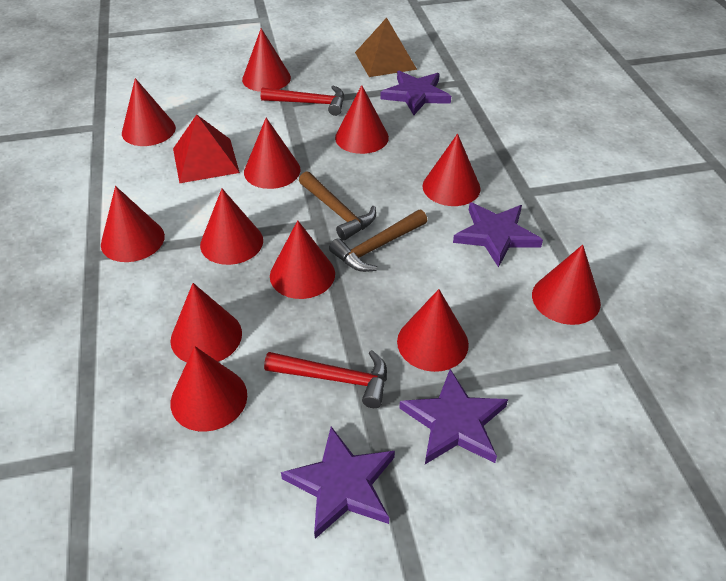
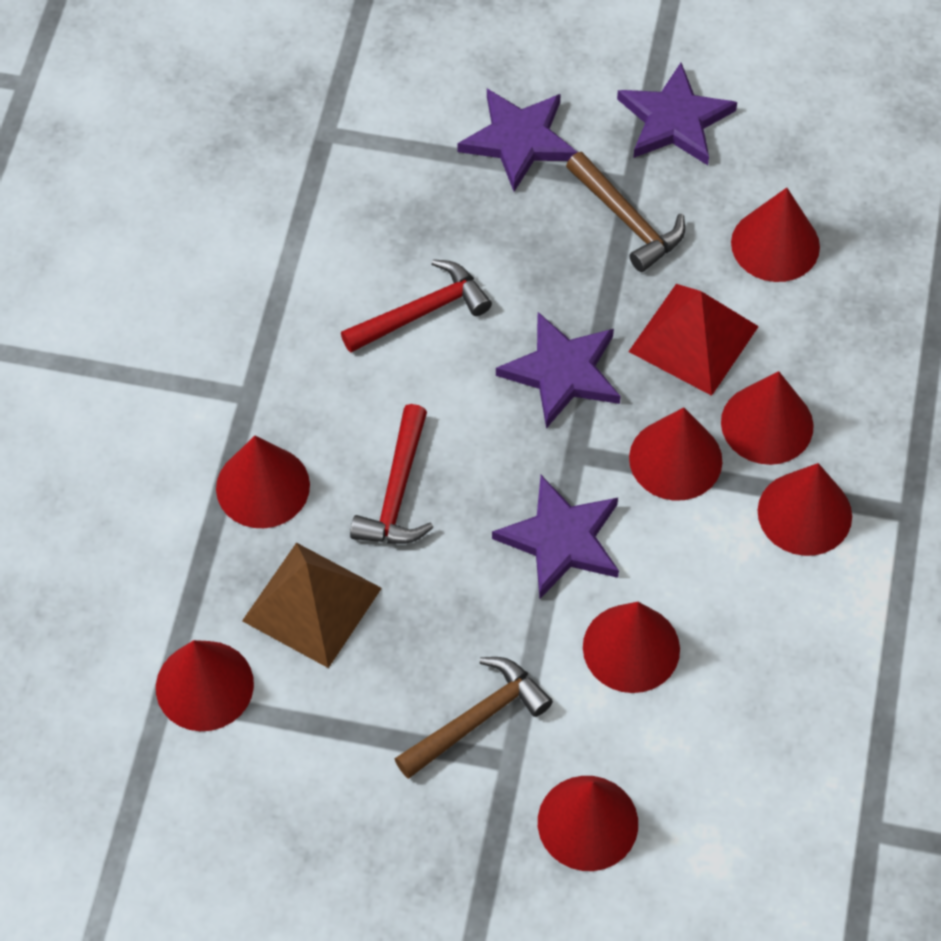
red cone: 12 -> 8

